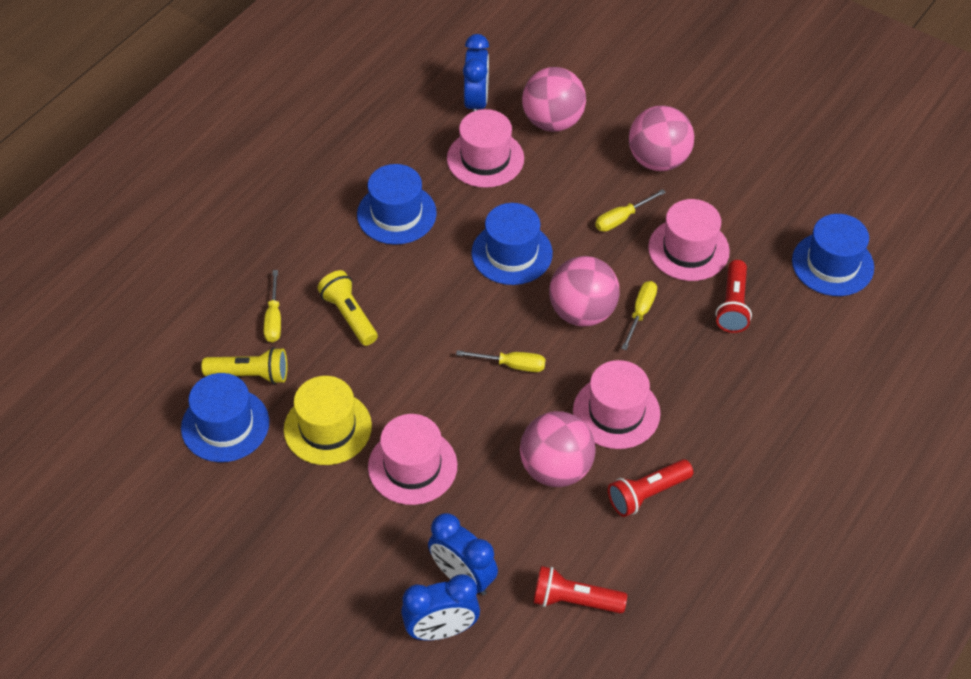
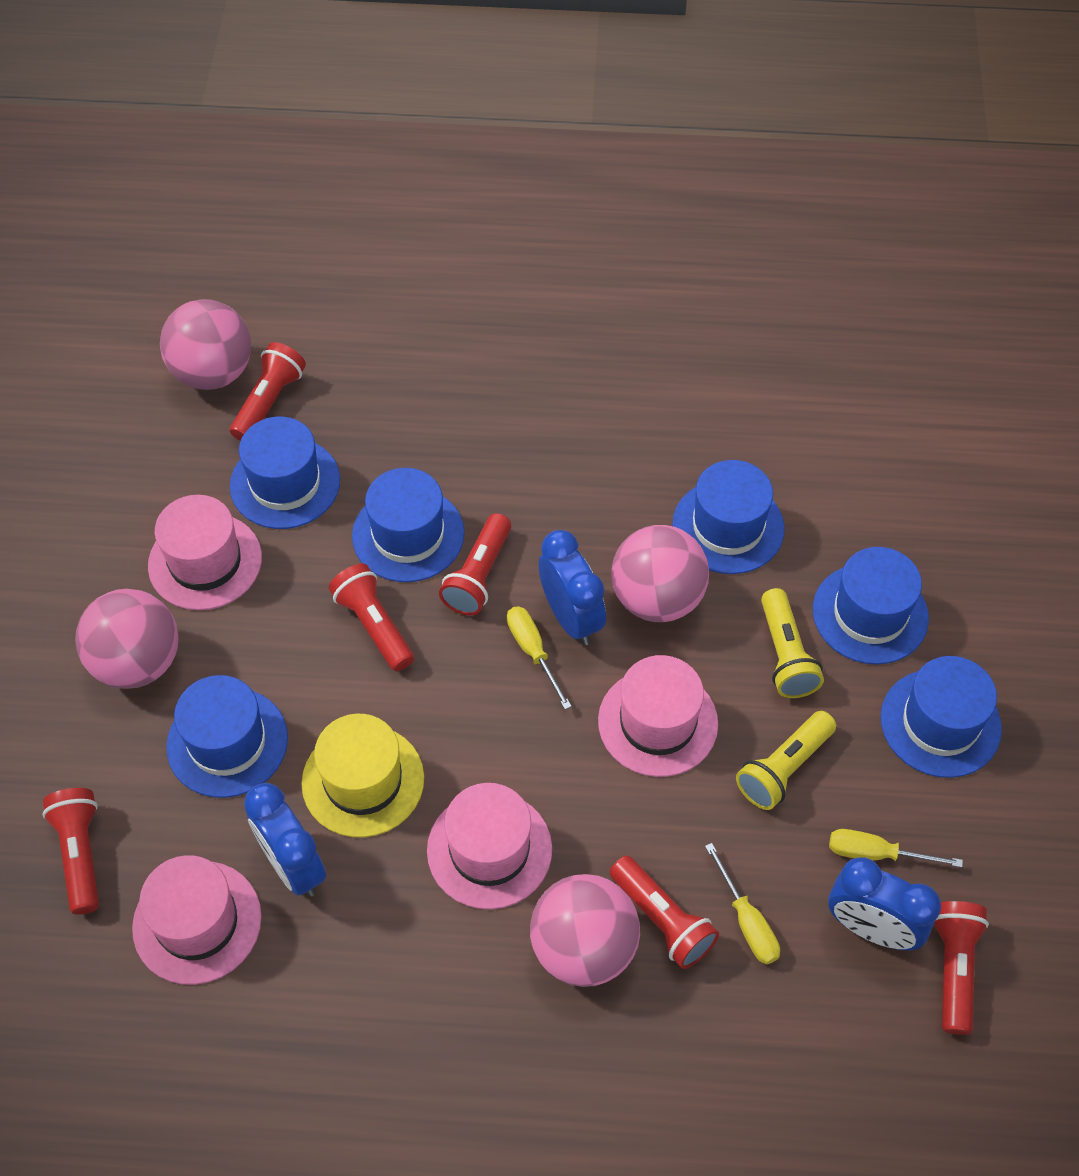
blue hat: 4 -> 6
red flashlight: 3 -> 6
yellow screwdriver: 4 -> 3

